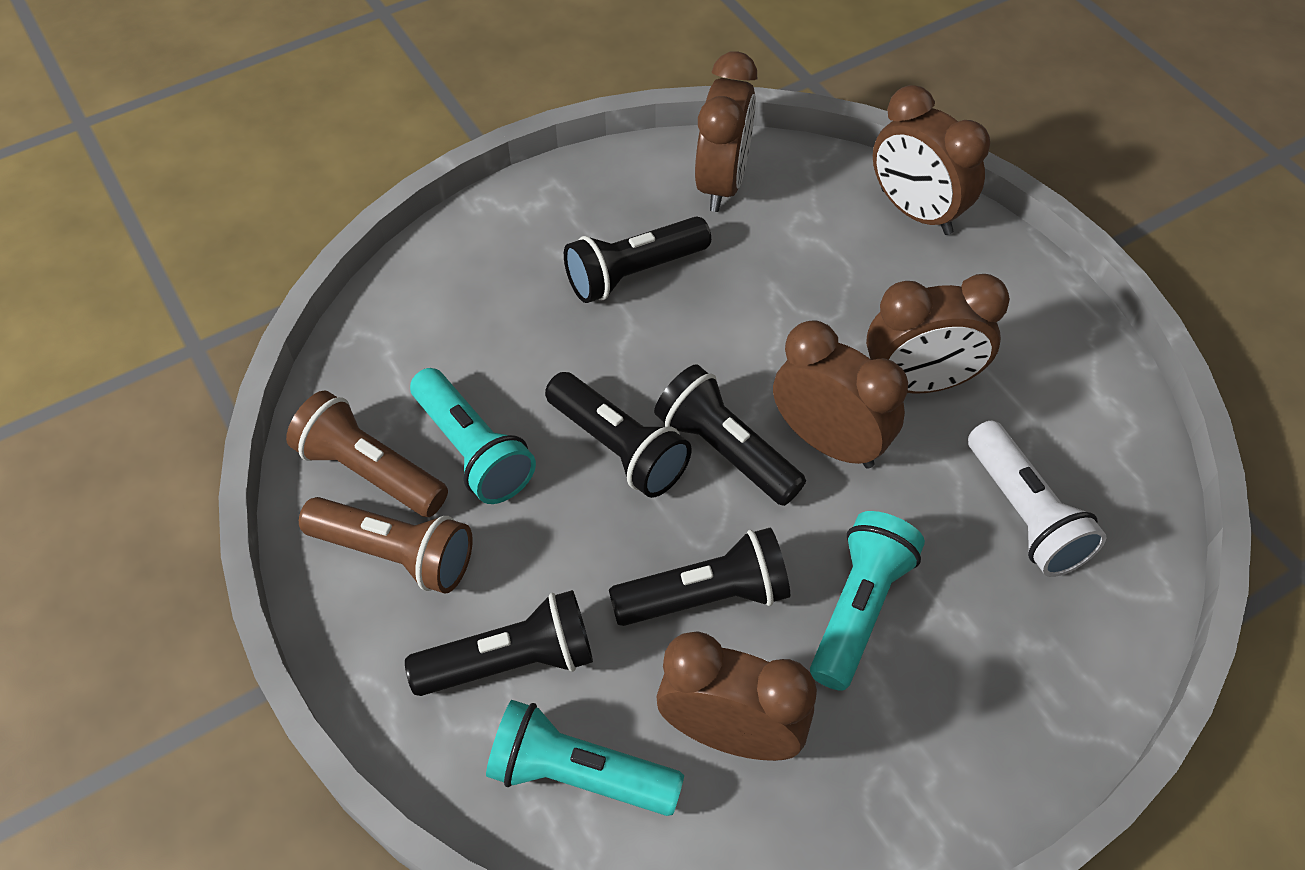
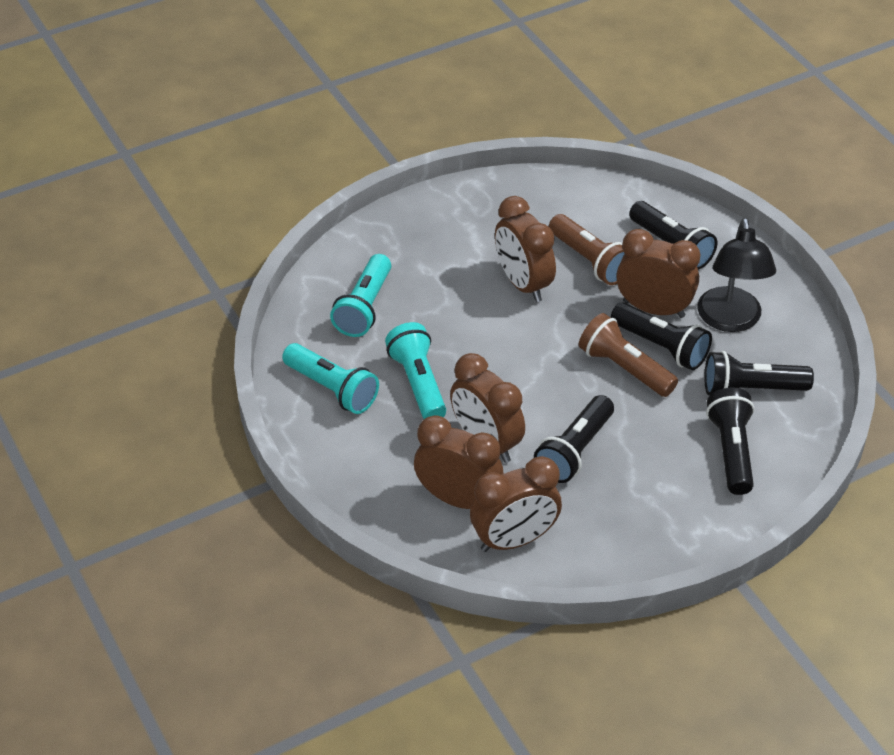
black lamp: 0 -> 1
white flashlight: 1 -> 0

